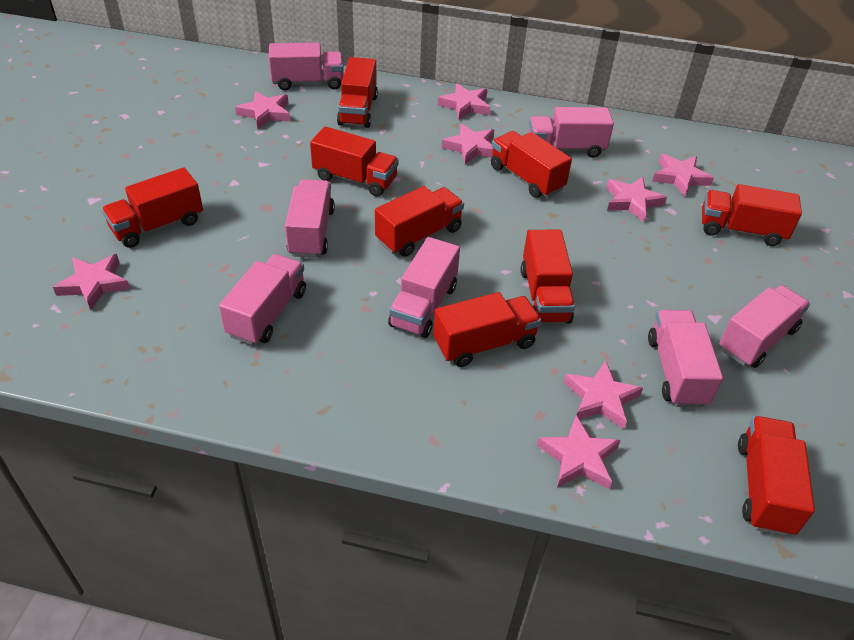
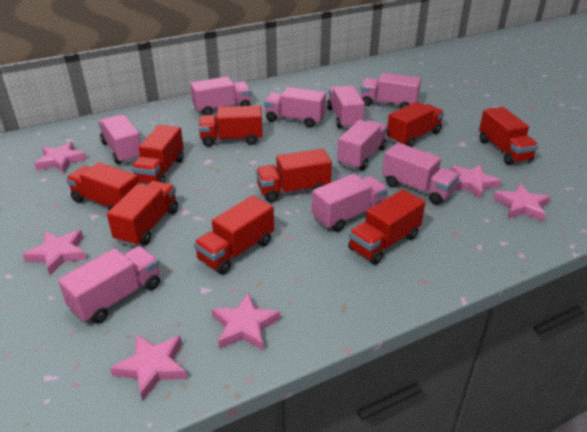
pink star: 8 -> 6
pink truck: 7 -> 9

